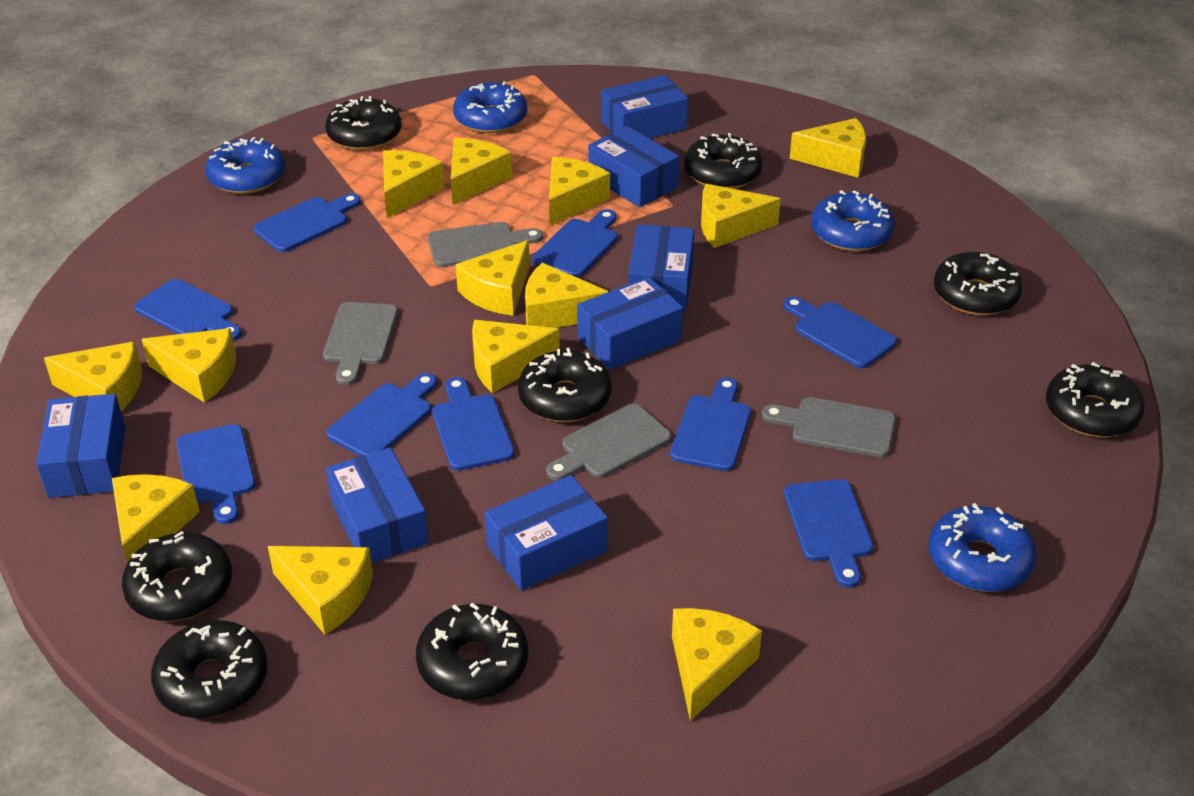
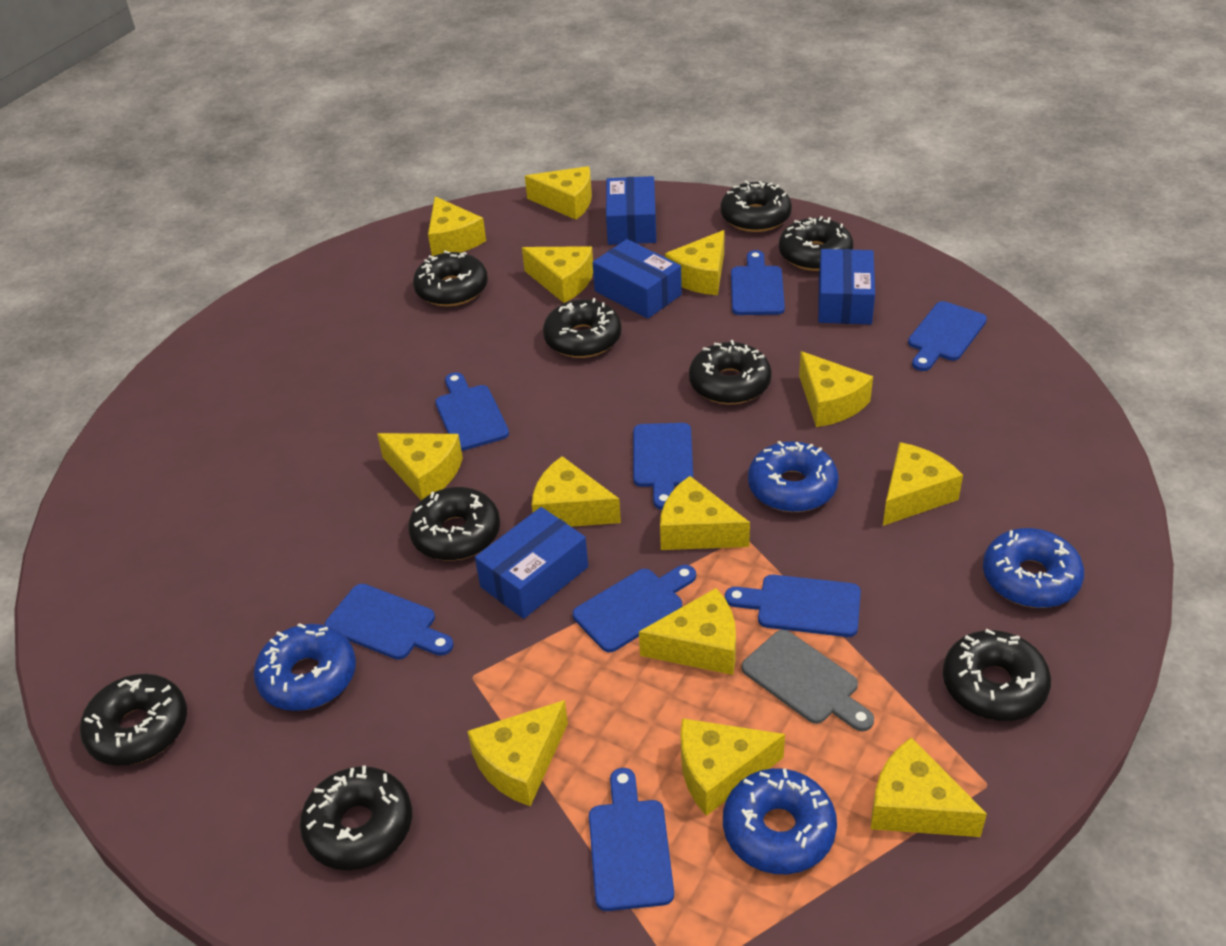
black donut: 8 -> 9
blue box: 7 -> 4
blue cutting board: 9 -> 8
grey cutting board: 4 -> 1

